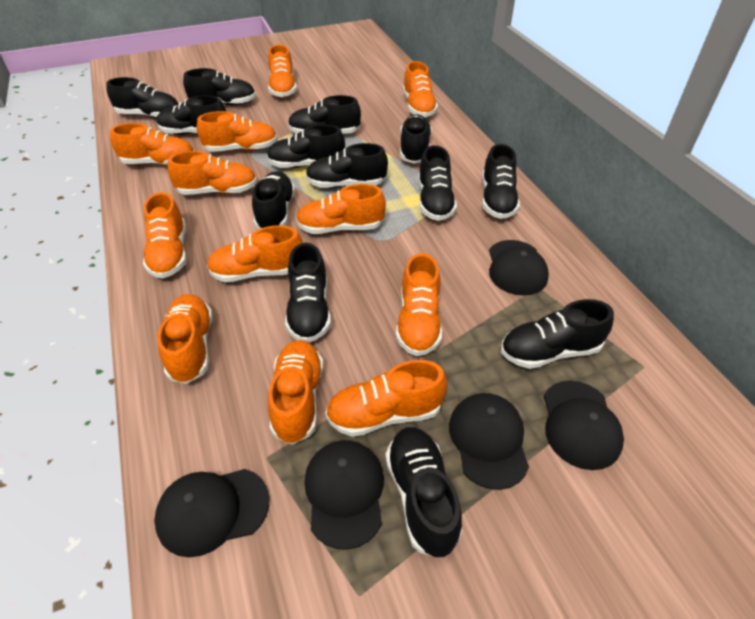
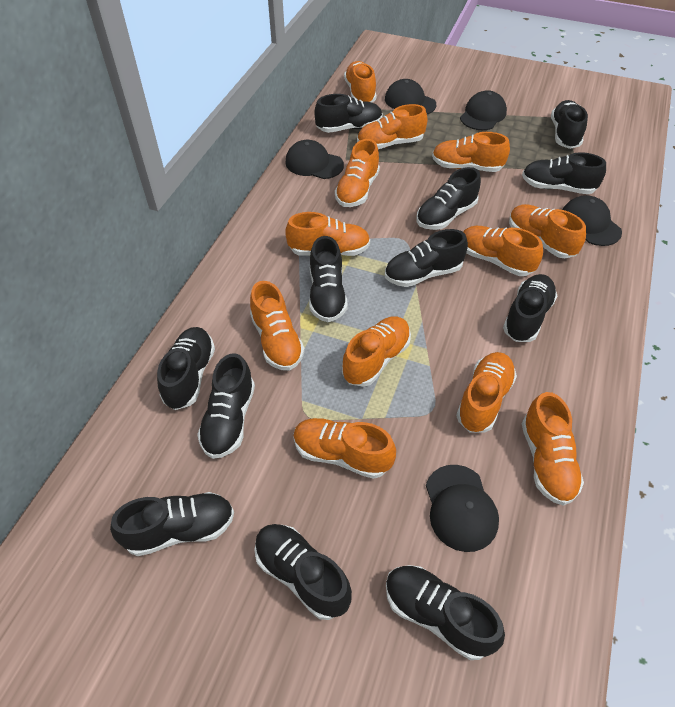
black shoe: 13 -> 12

